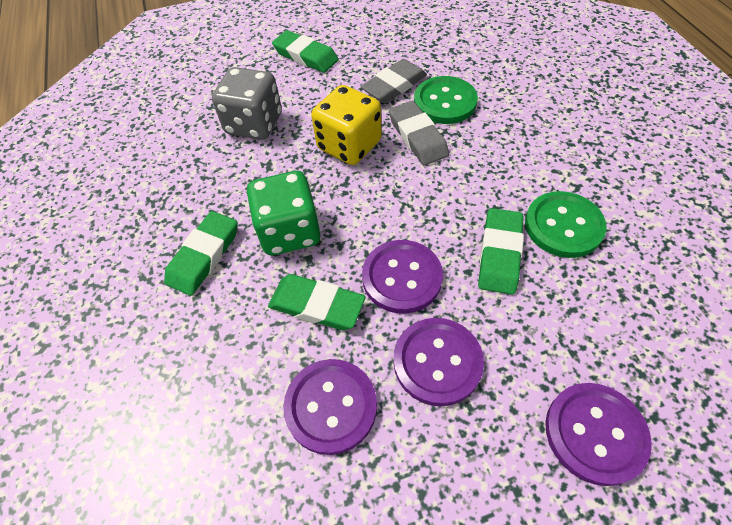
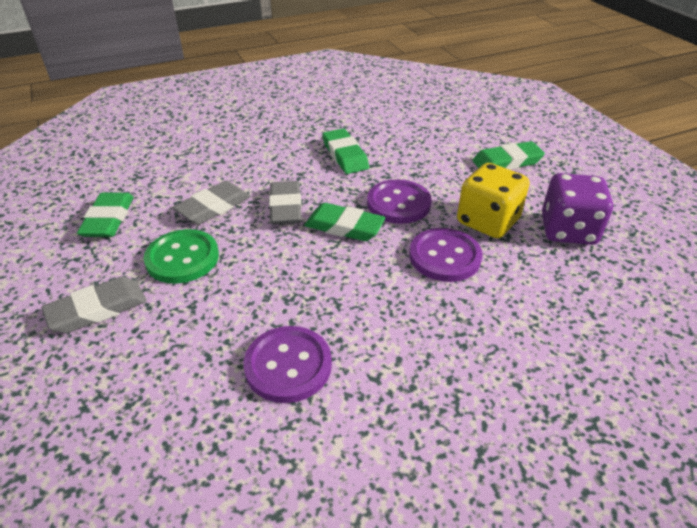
green button: 2 -> 1
green dice: 1 -> 0
grey dice: 1 -> 0
grey eraser: 2 -> 3
purple button: 4 -> 3
purple dice: 0 -> 1

